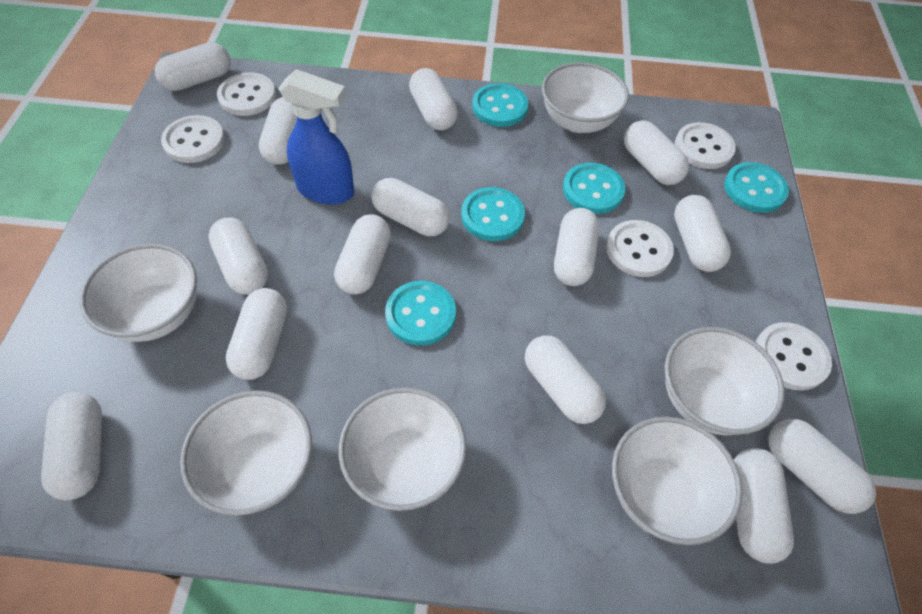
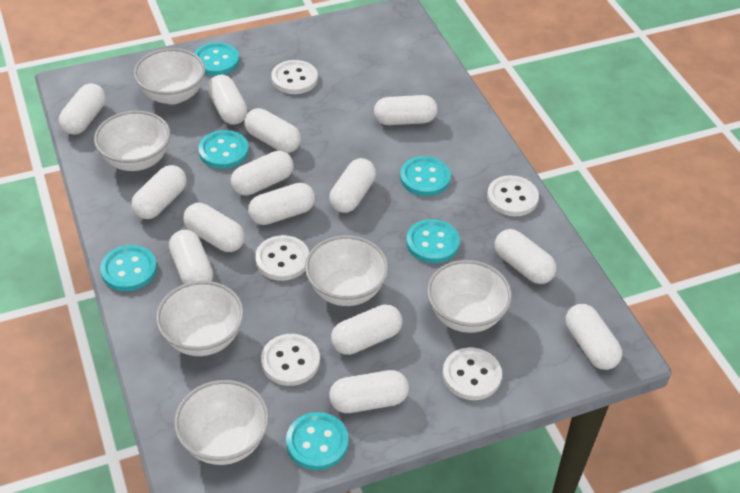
blue spray bottle: 1 -> 0
turquoise button: 5 -> 6

